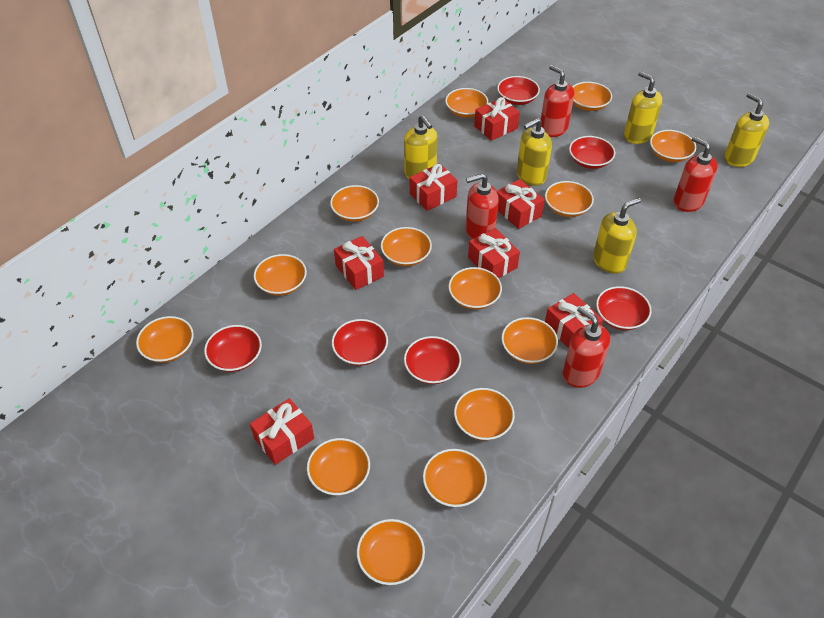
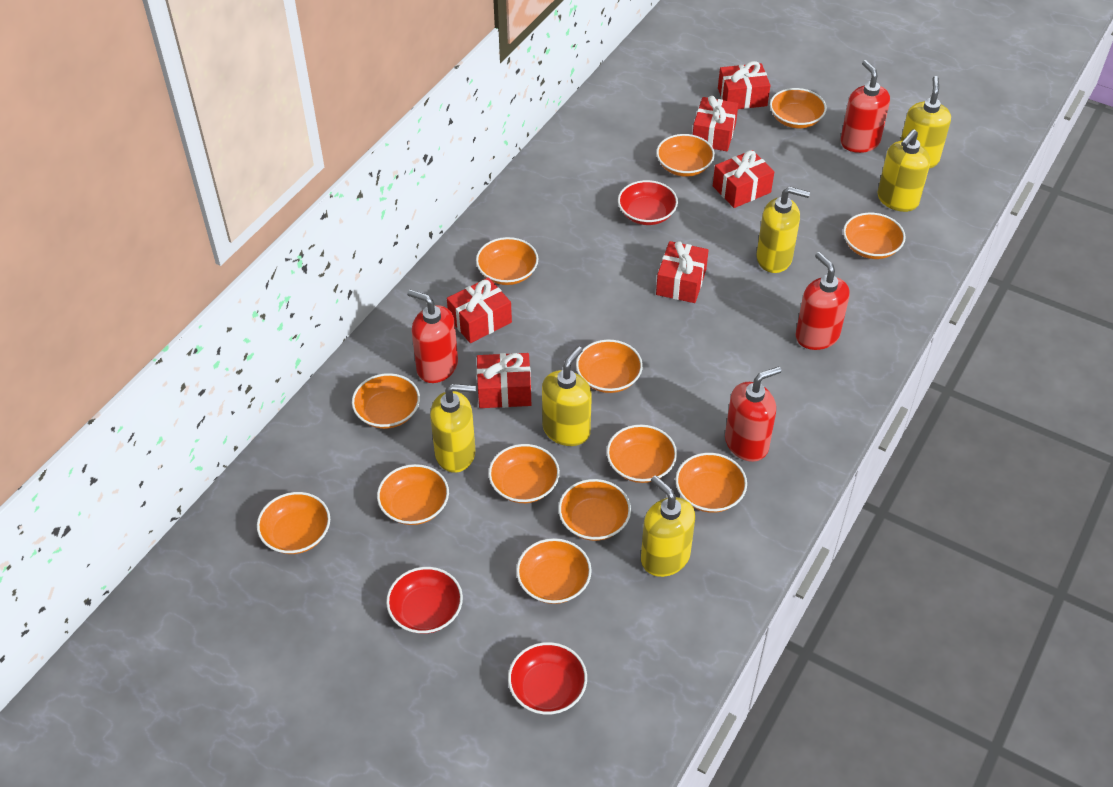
orange bowl: 14 -> 13
red bowl: 6 -> 3
red gift: 7 -> 6
yellow soap dispenser: 5 -> 6

